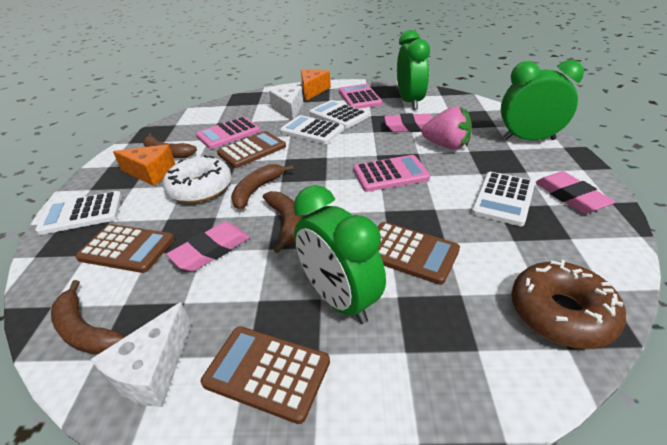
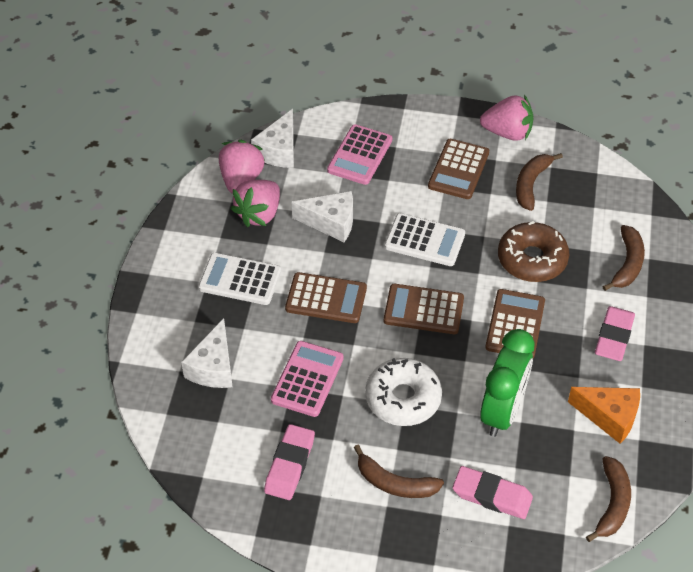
green clock: 3 -> 1
orange cheese: 2 -> 1
pink calculator: 3 -> 2
pink strawberry: 1 -> 3
white calculator: 4 -> 2
white cheese: 2 -> 3

